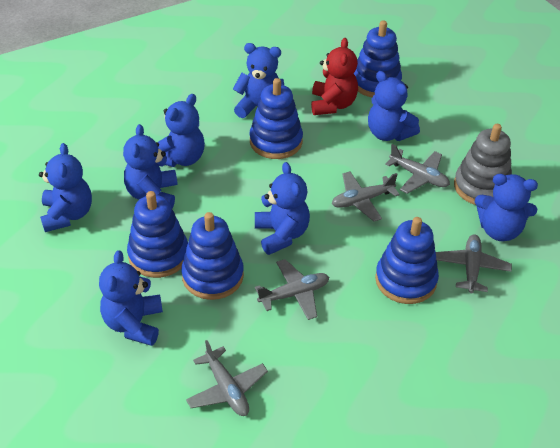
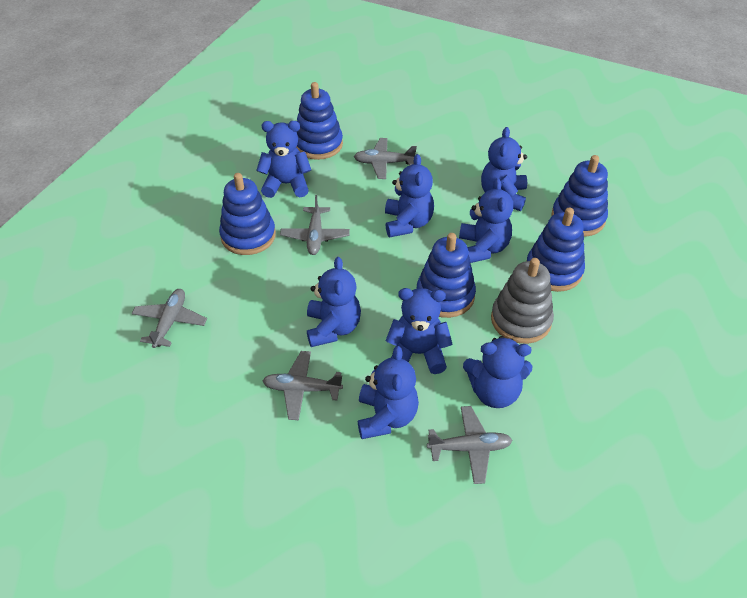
red teddy bear: 1 -> 0

